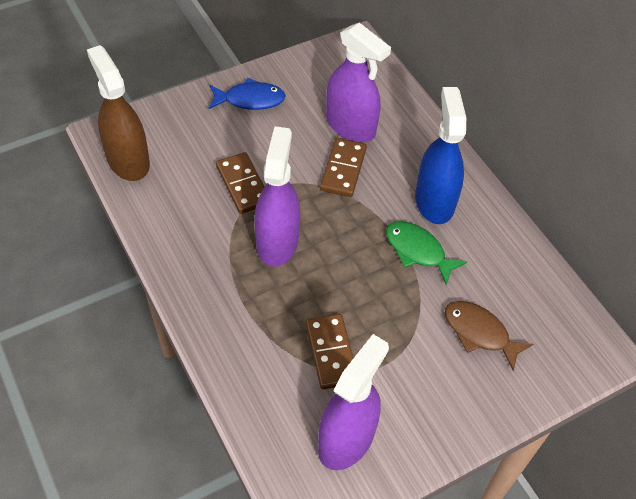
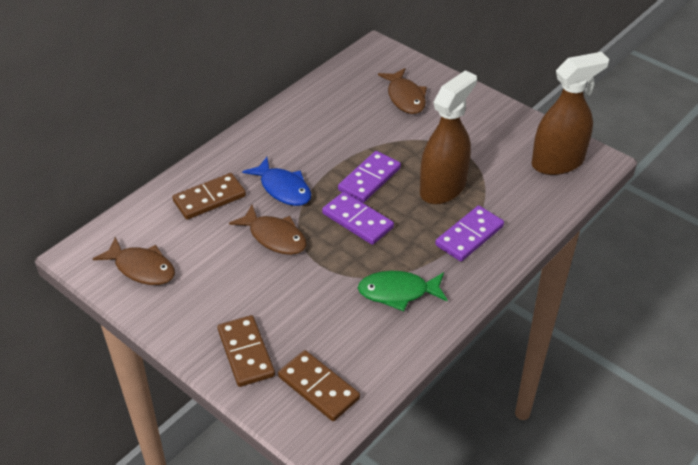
blue spray bottle: 1 -> 0
brown fish: 1 -> 3
brown spray bottle: 1 -> 2
purple domino: 0 -> 3
purple spray bottle: 3 -> 0

